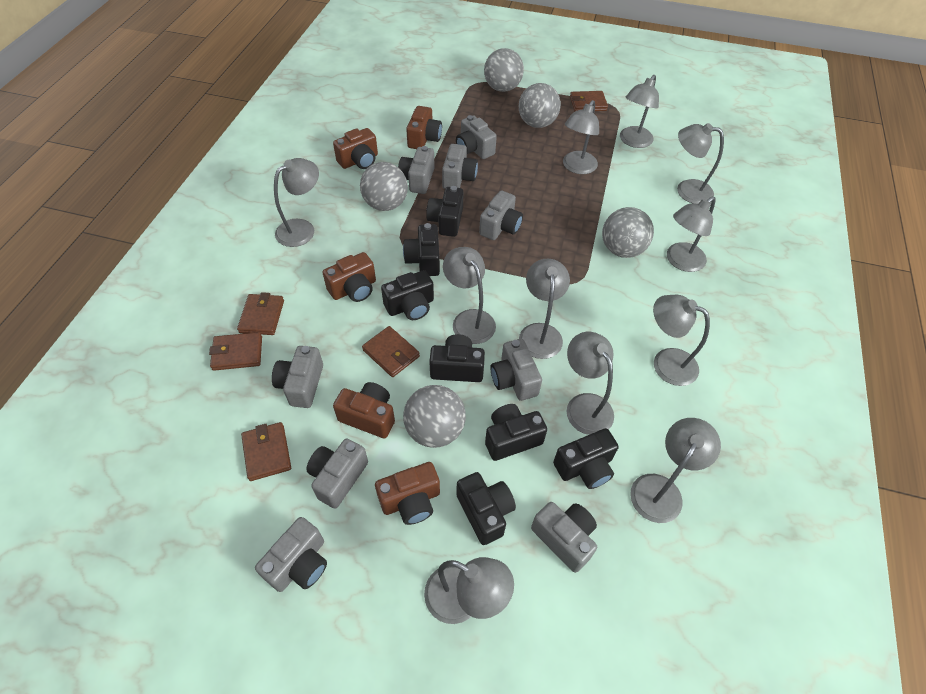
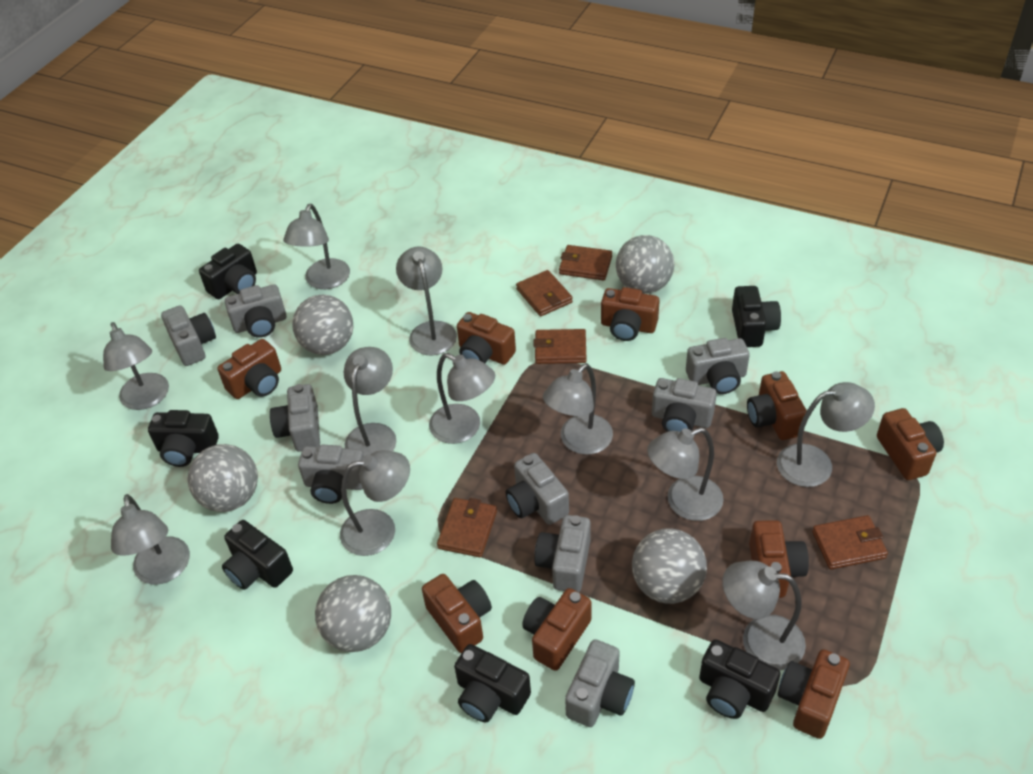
black camera: 7 -> 6
brown camera: 5 -> 9

